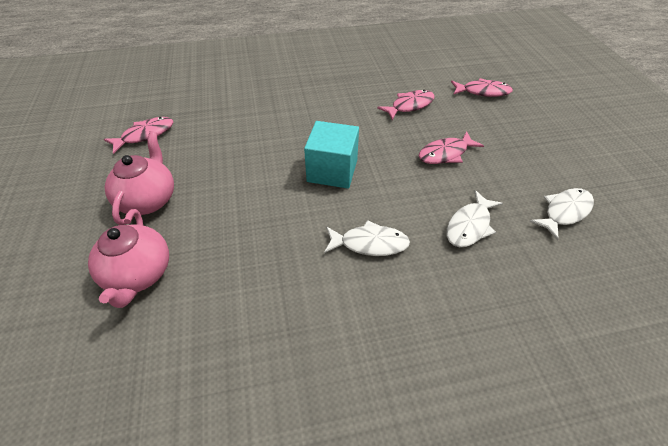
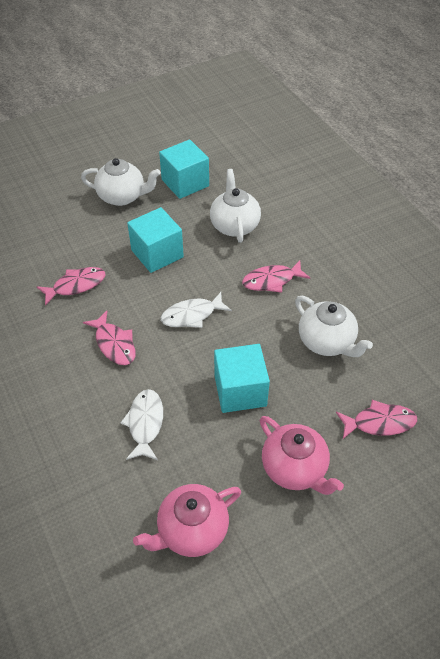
turquoise cube: 1 -> 3
white fish: 3 -> 2
white teapot: 0 -> 3

